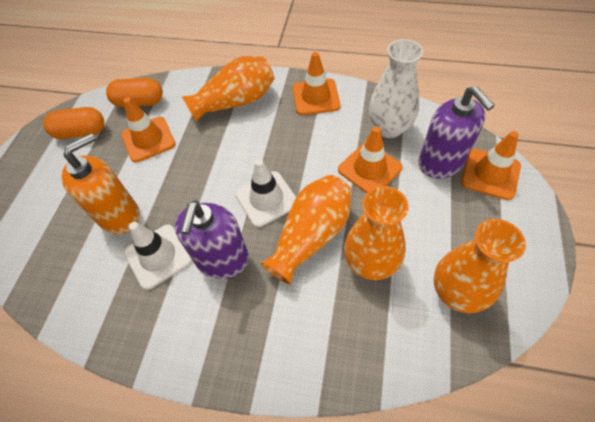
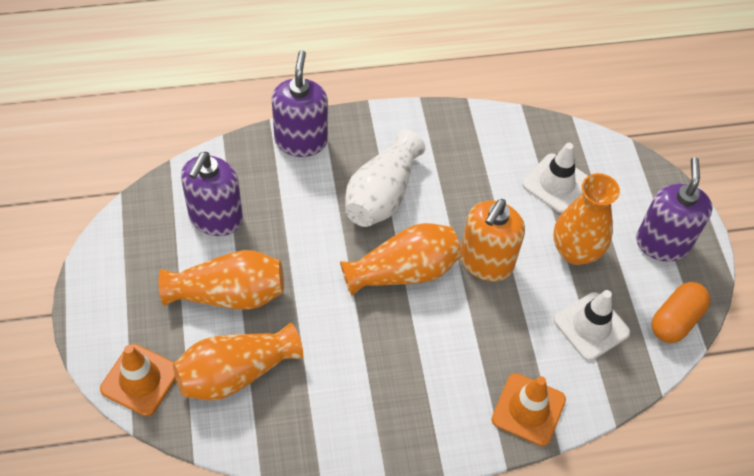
orange capsule: 2 -> 1
orange traffic cone: 4 -> 2
purple soap dispenser: 2 -> 3

